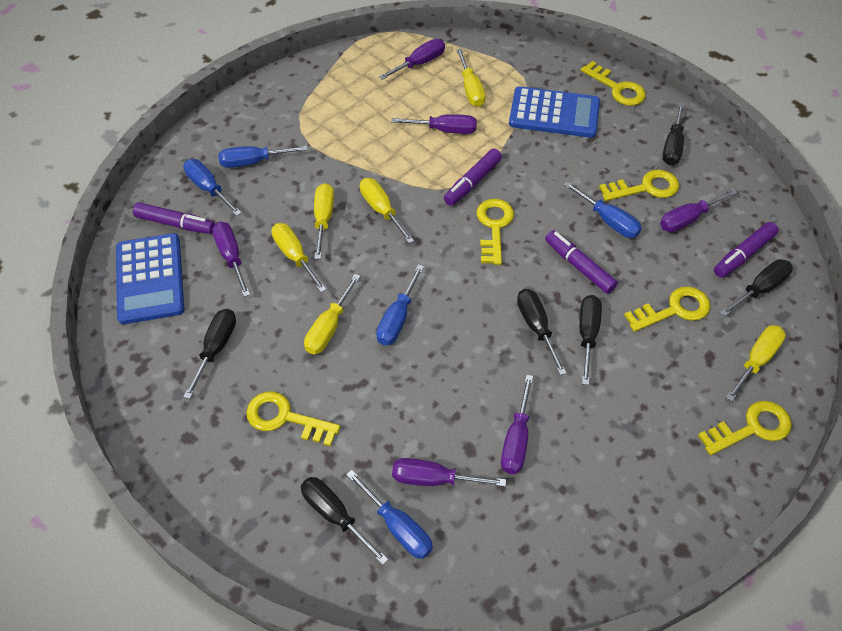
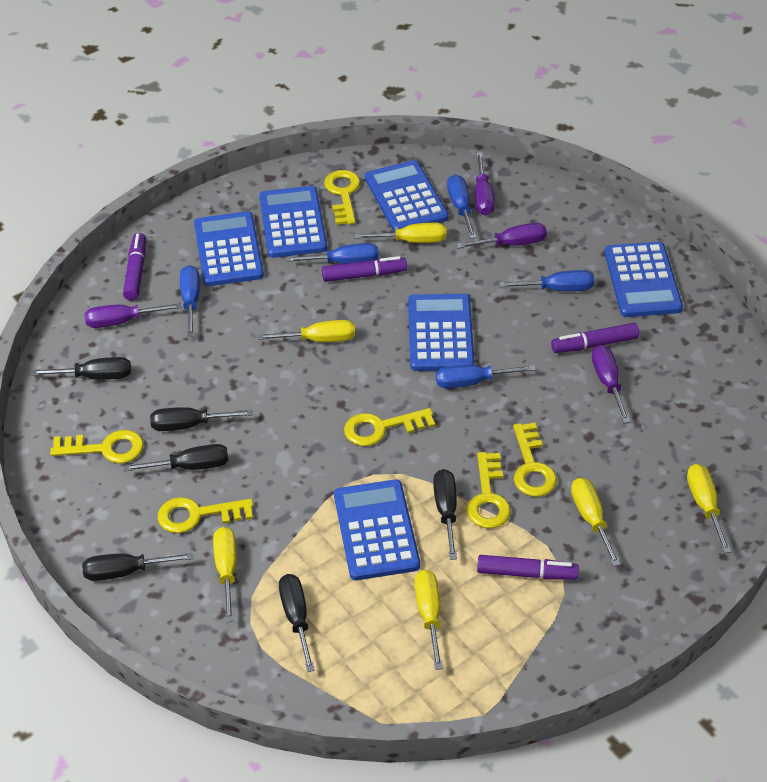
blue calculator: 2 -> 6
purple screwdriver: 6 -> 4

